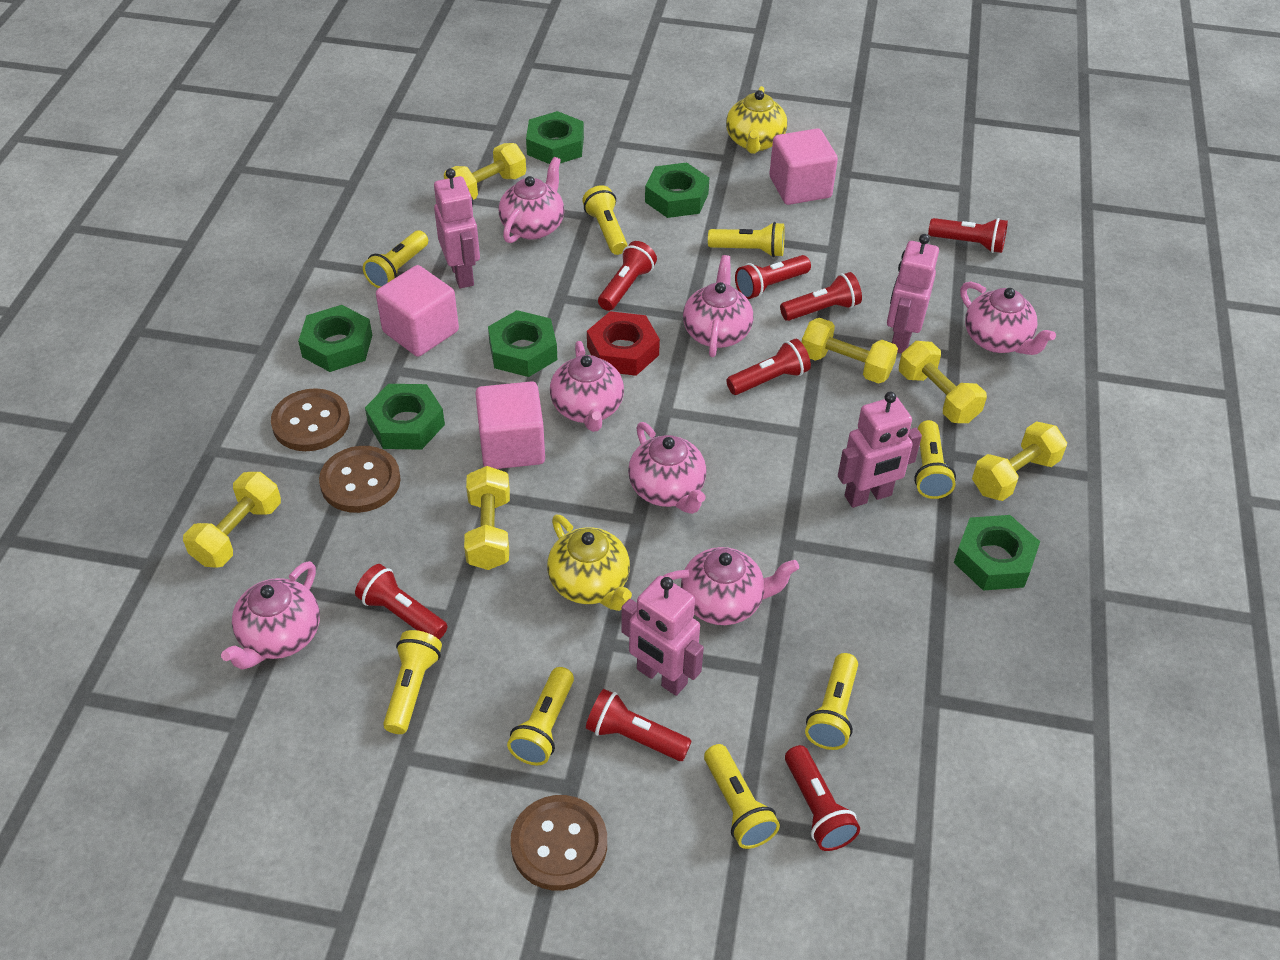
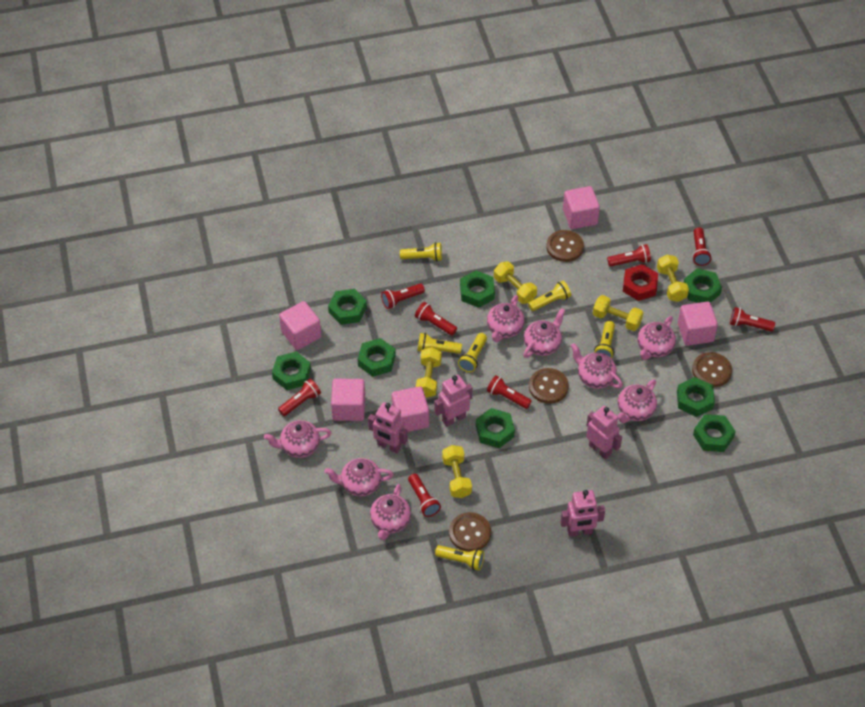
brown button: 3 -> 4
green nut: 6 -> 8
pink cube: 3 -> 5
pink teapot: 7 -> 8
yellow dumbbell: 6 -> 5
yellow flashlight: 8 -> 6
yellow teapot: 2 -> 0

